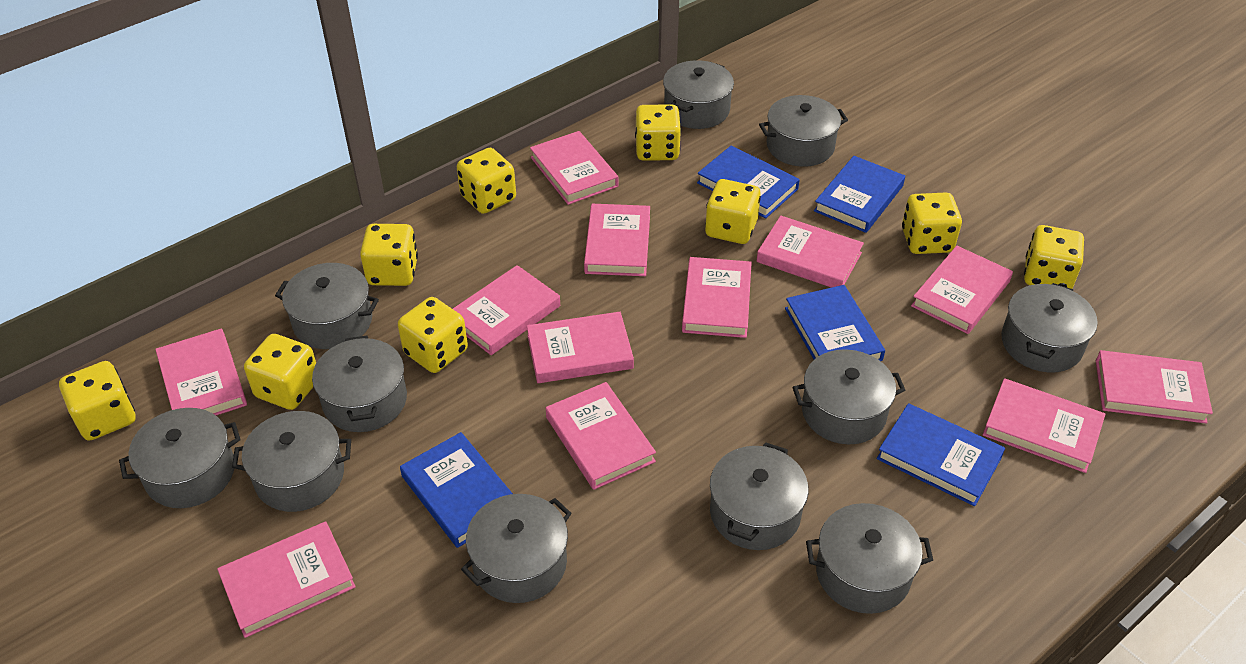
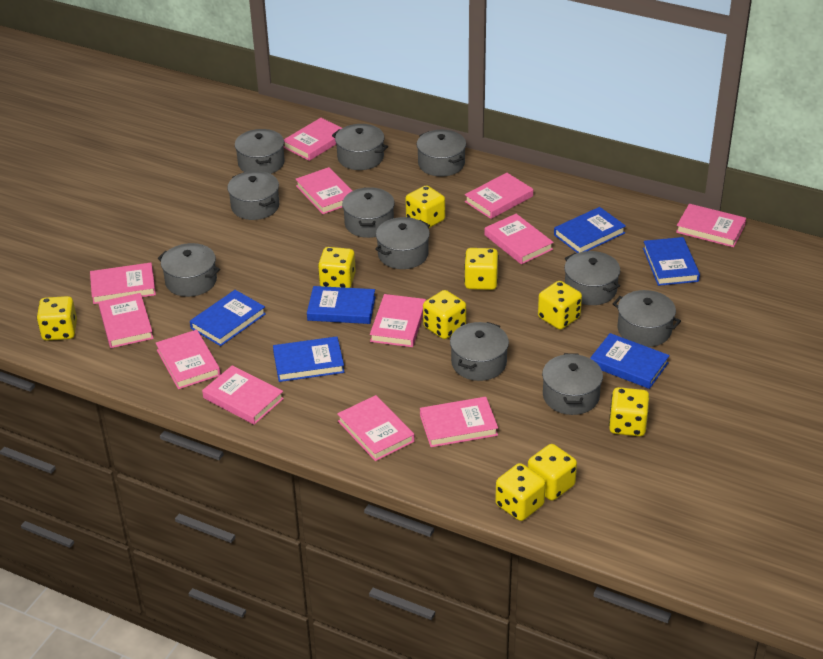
blue book: 5 -> 6

